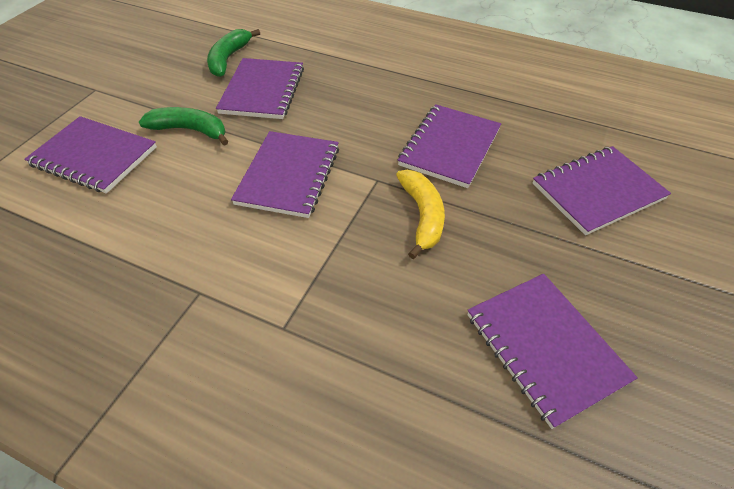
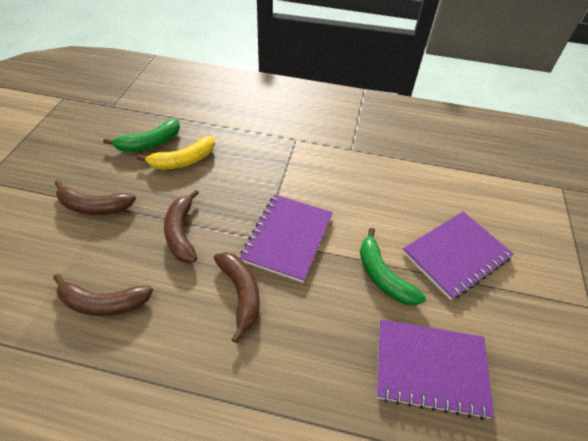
brown banana: 0 -> 4
purple notebook: 6 -> 3

